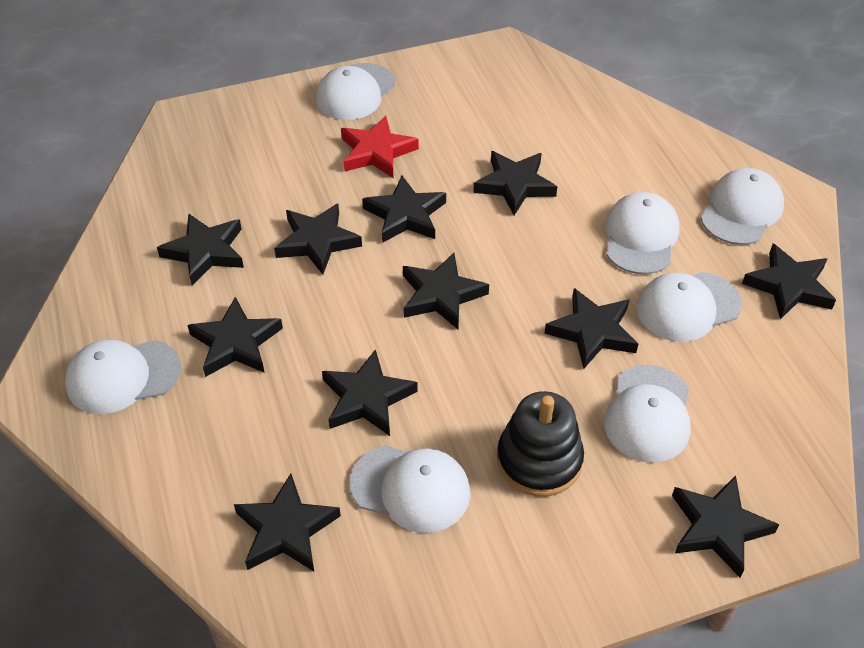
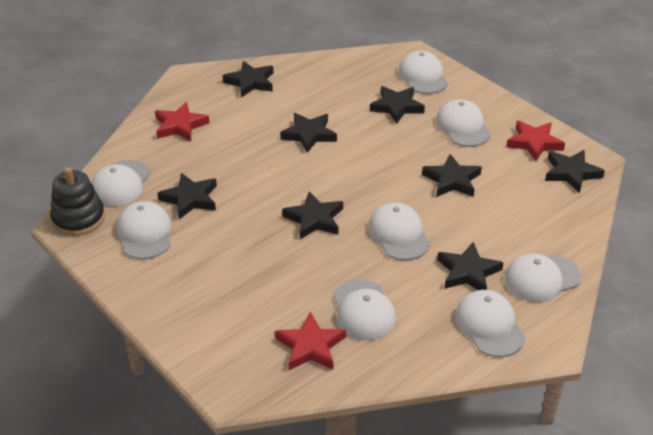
black star: 11 -> 8
red star: 1 -> 3
white cap: 7 -> 8

